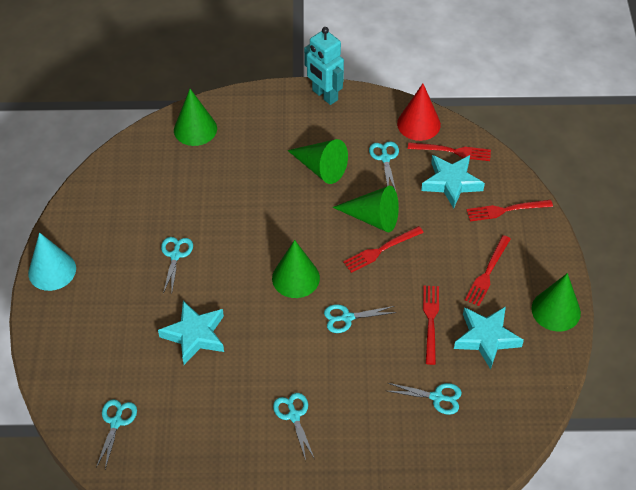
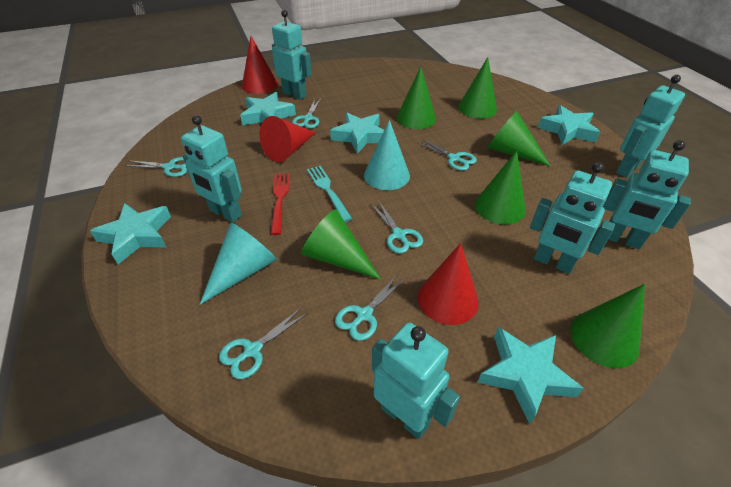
green cone: 5 -> 6
red cone: 1 -> 3
red fork: 5 -> 1
turquoise cone: 1 -> 2
turquoise fork: 0 -> 1
turquoise robot: 1 -> 6
turquoise star: 3 -> 5

